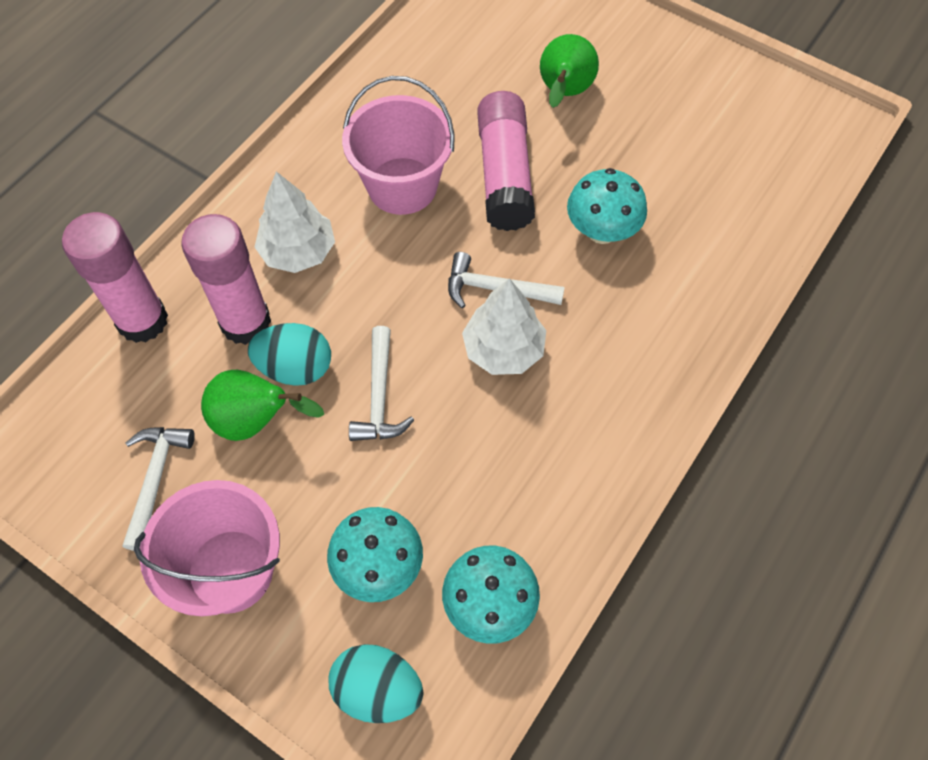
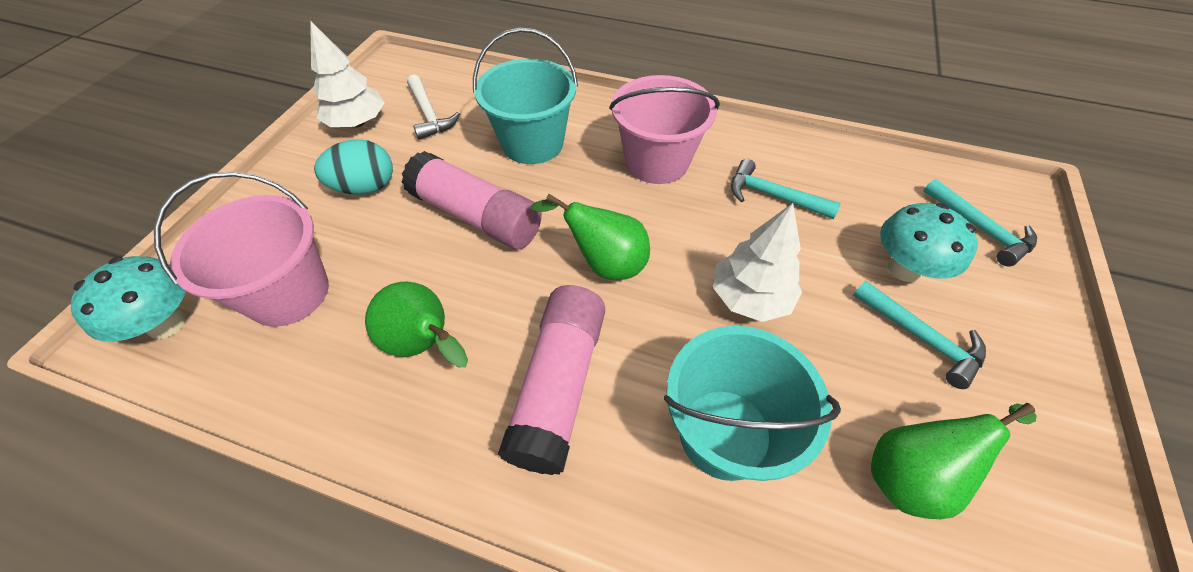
green pear: 2 -> 3
pink glue stick: 3 -> 2
turquoise bucket: 0 -> 2
turquoise egg: 2 -> 1
turquoise hammer: 0 -> 3
turquoise mushroom: 3 -> 2
white hammer: 3 -> 1

